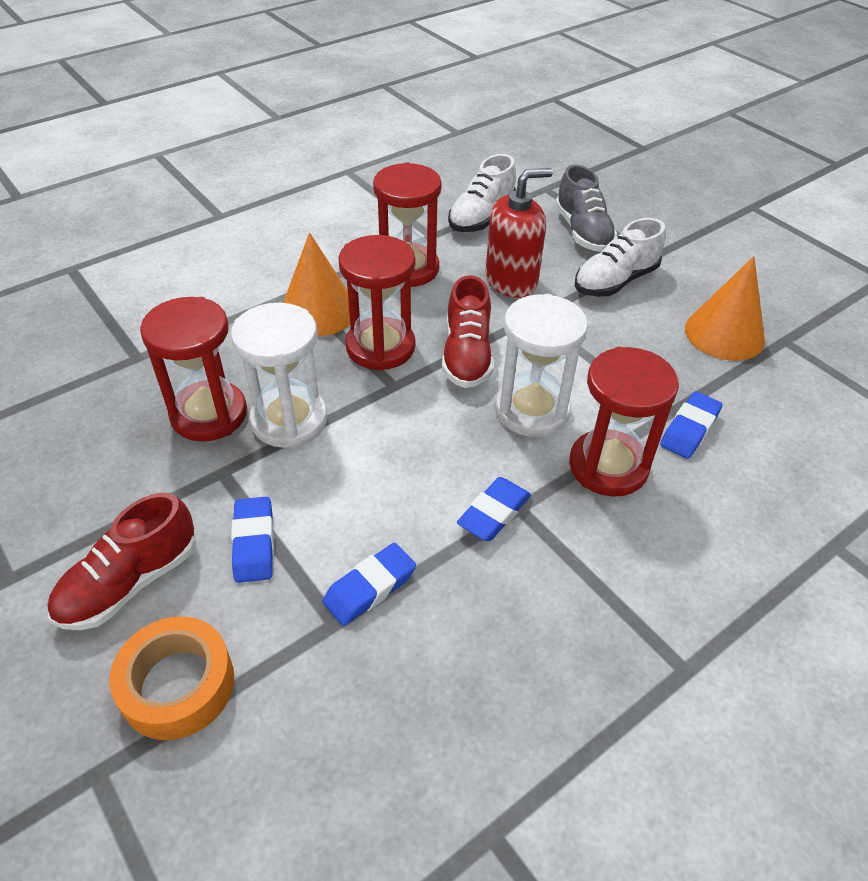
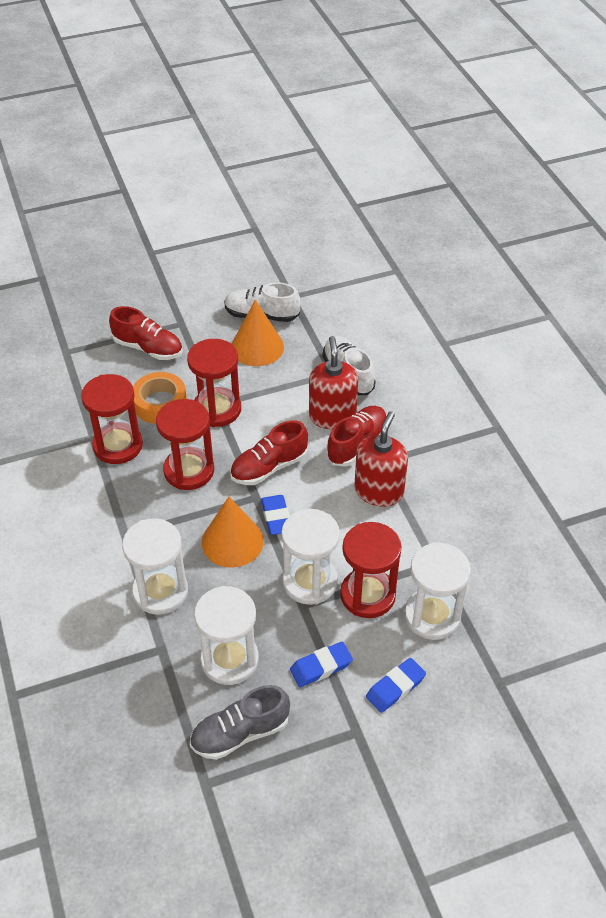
blue eraser: 4 -> 3
red shoe: 2 -> 3
red soap dispenser: 1 -> 2
white hourglass: 2 -> 4

